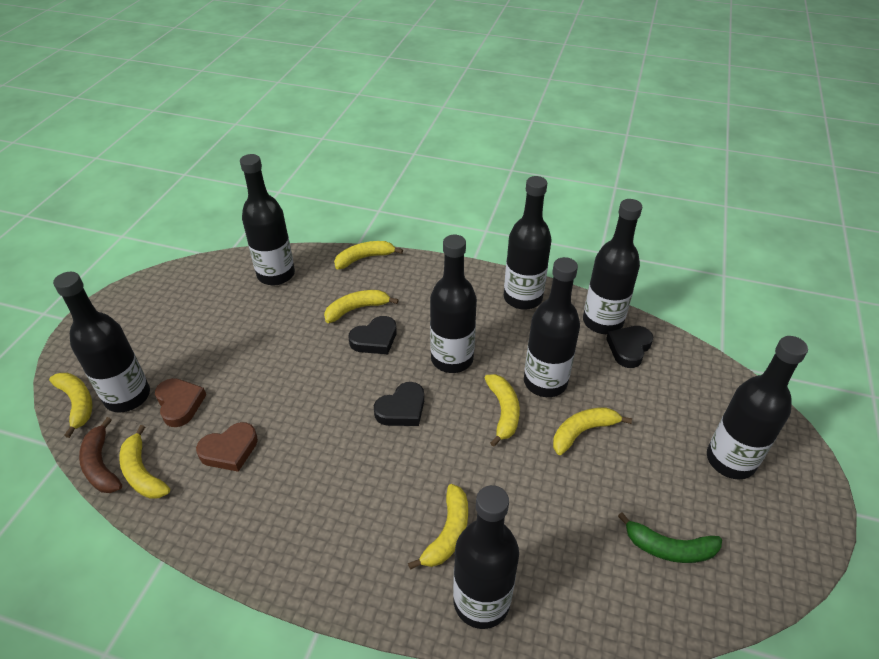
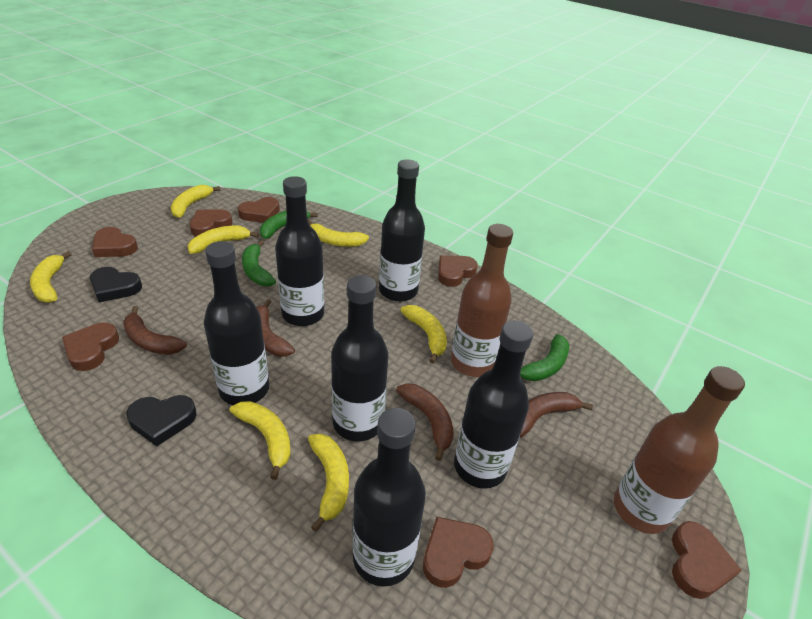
black bottle: 8 -> 6
black heart: 3 -> 2
brown banana: 1 -> 4
brown bottle: 0 -> 2
brown heart: 2 -> 7
green banana: 1 -> 3

